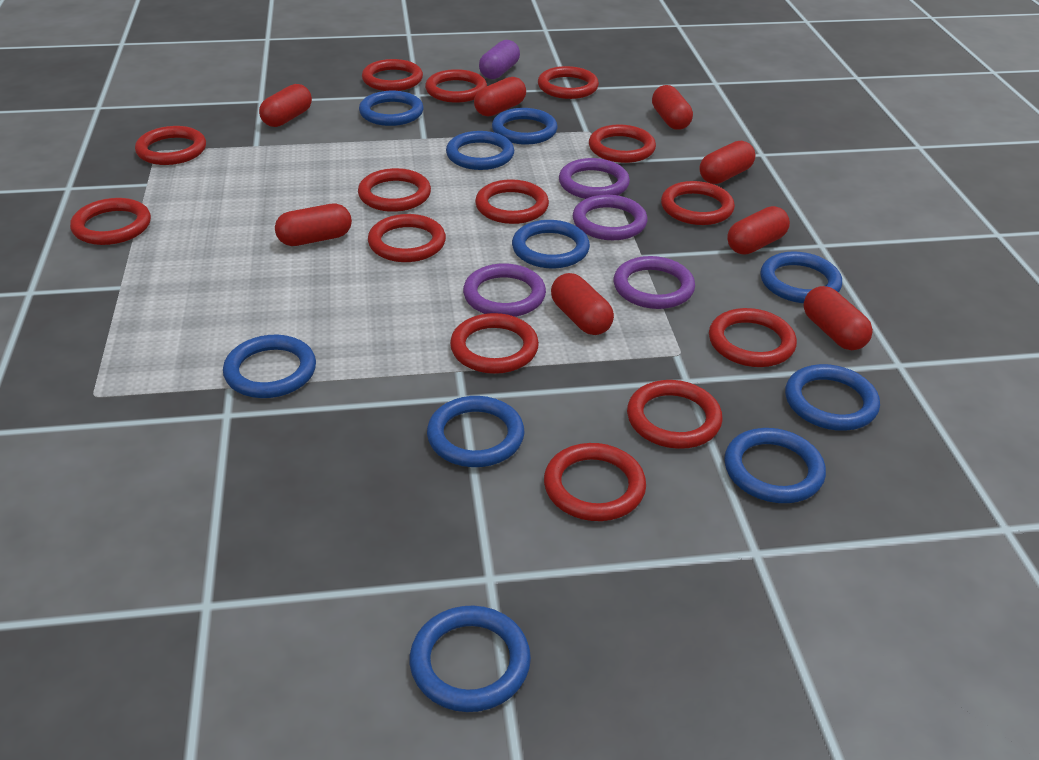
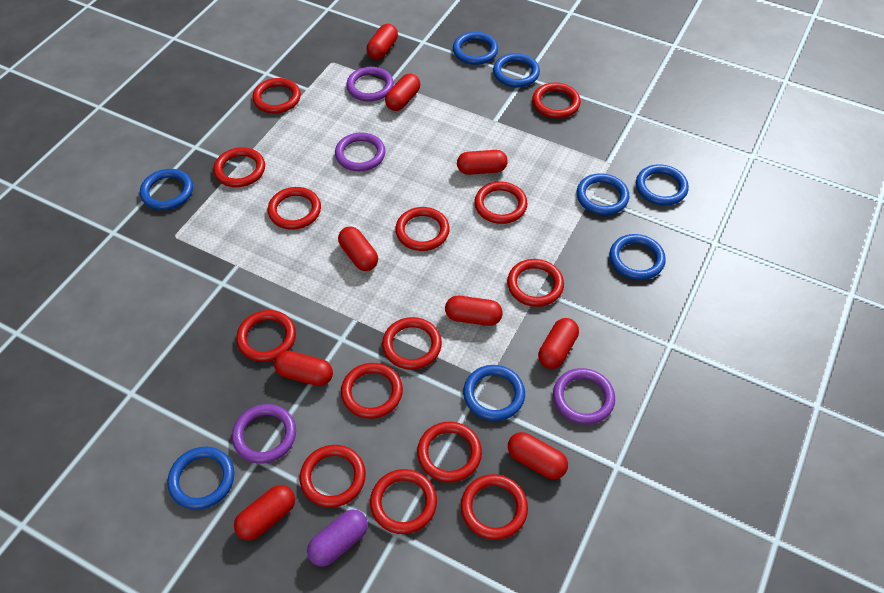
blue ring: 10 -> 8
red capsule: 8 -> 9

